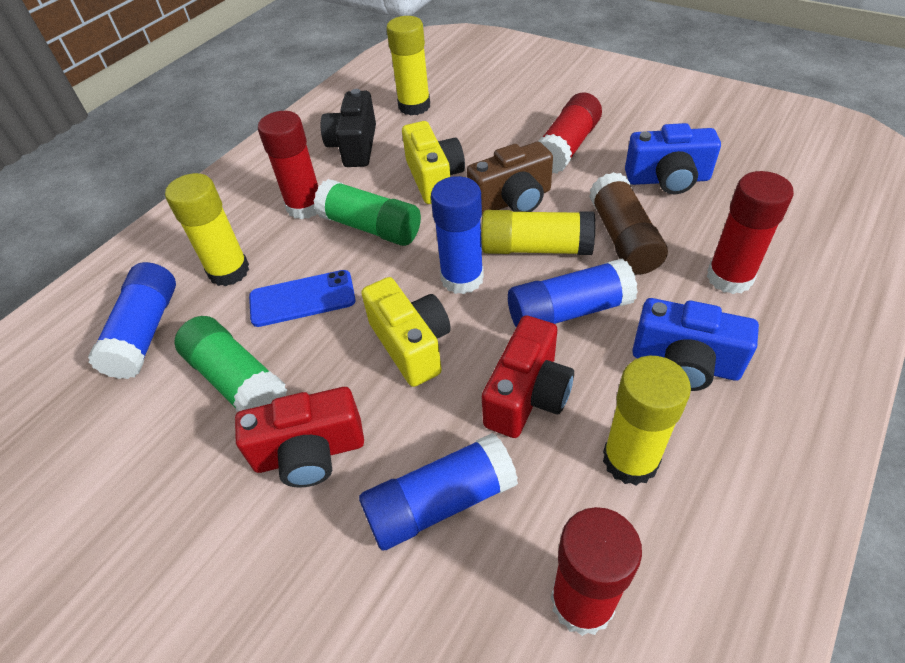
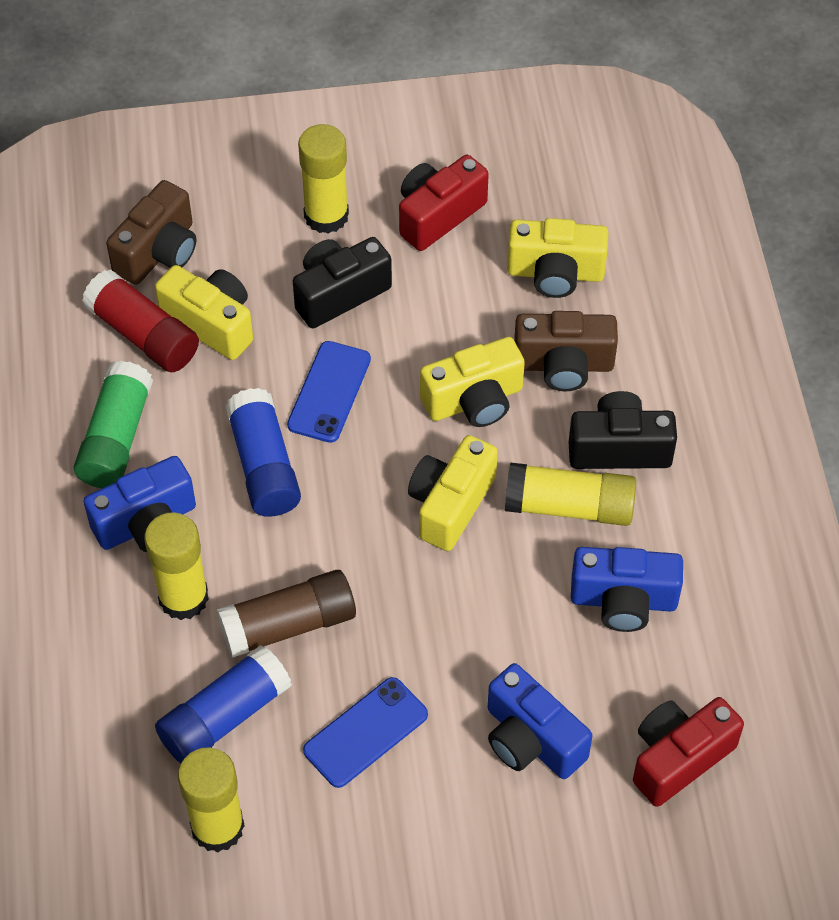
black camera: 1 -> 2
blue camera: 2 -> 3
blue glue stick: 4 -> 2
blue phone: 1 -> 2
brown camera: 1 -> 2
green glue stick: 2 -> 1
red glue stick: 4 -> 1
yellow camera: 2 -> 4

